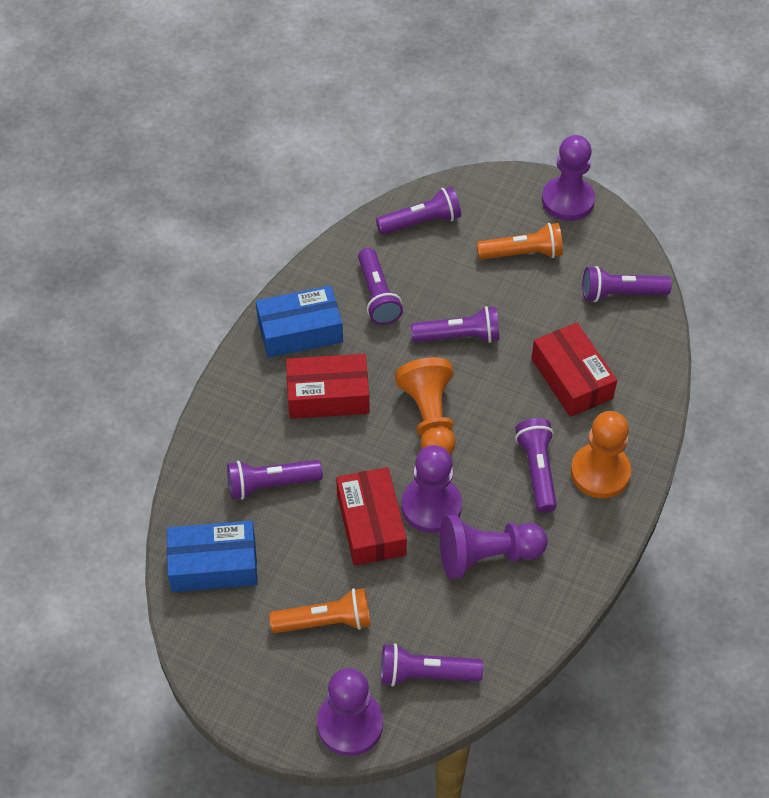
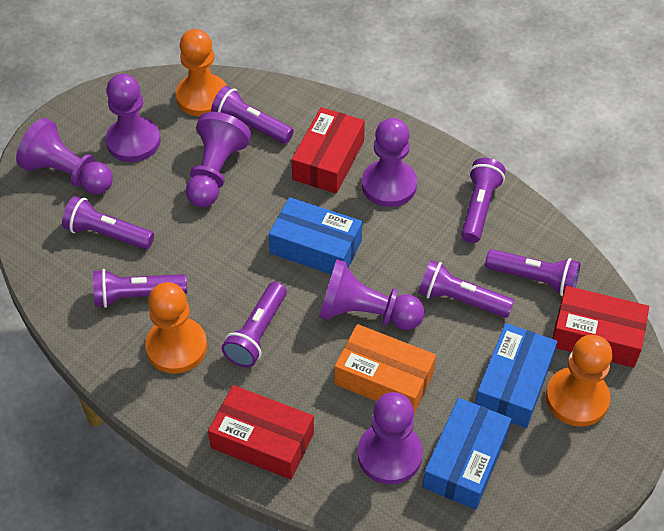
blue box: 2 -> 3
orange box: 0 -> 1
orange flashlight: 2 -> 0
orange pawn: 2 -> 3
purple pawn: 4 -> 6

